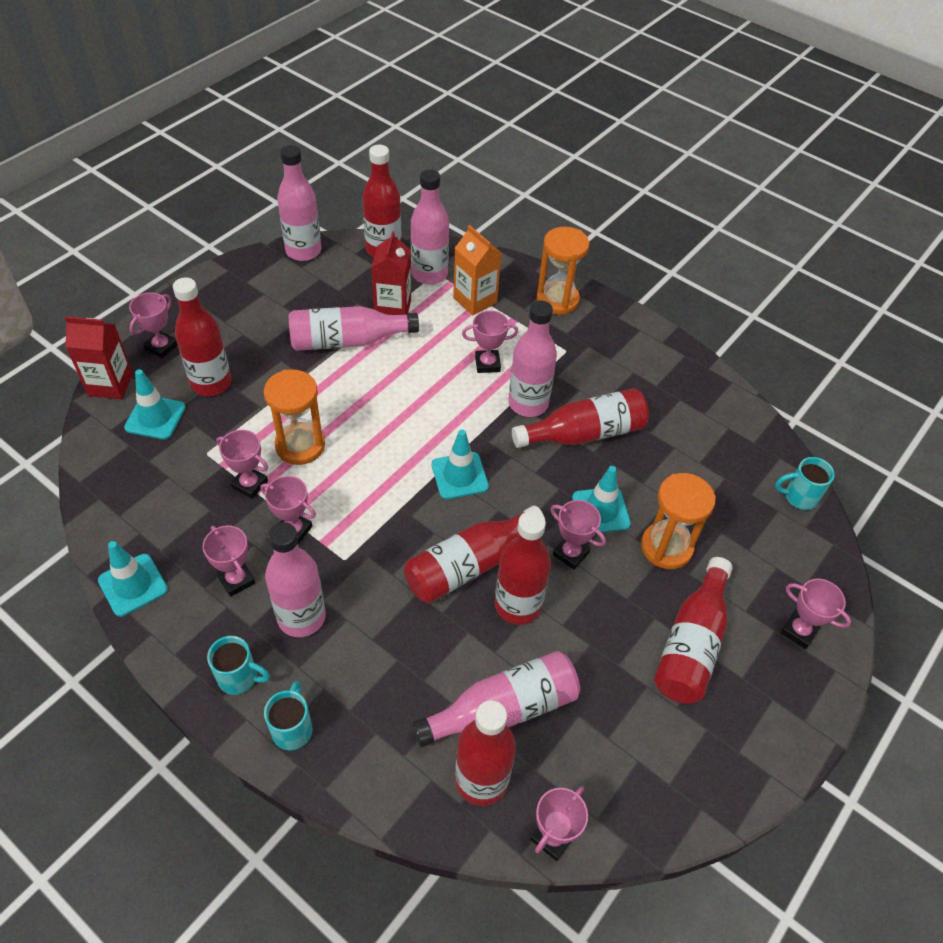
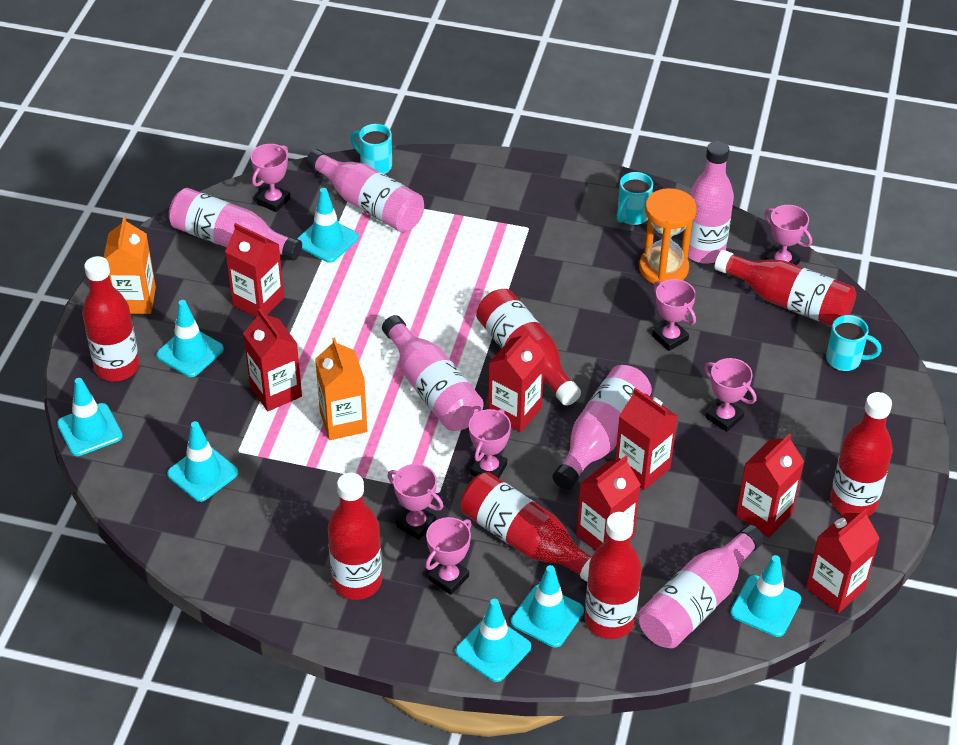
orange carton: 1 -> 2
orange hourglass: 3 -> 1
pink trophy: 8 -> 7
red carton: 2 -> 7
turquoise traffic cone: 4 -> 7

